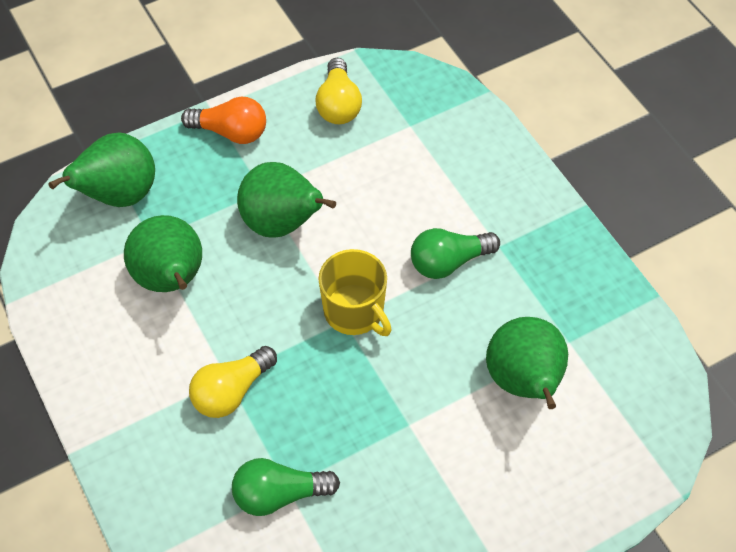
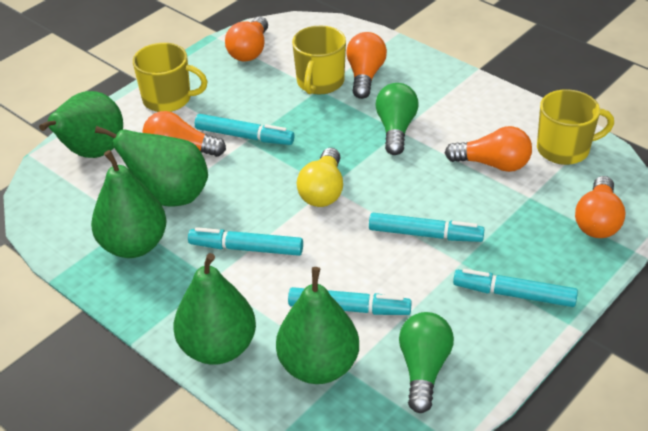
green pear: 4 -> 5
orange light bulb: 1 -> 5
turquoise marker: 0 -> 5
yellow light bulb: 2 -> 1
yellow mug: 1 -> 3

